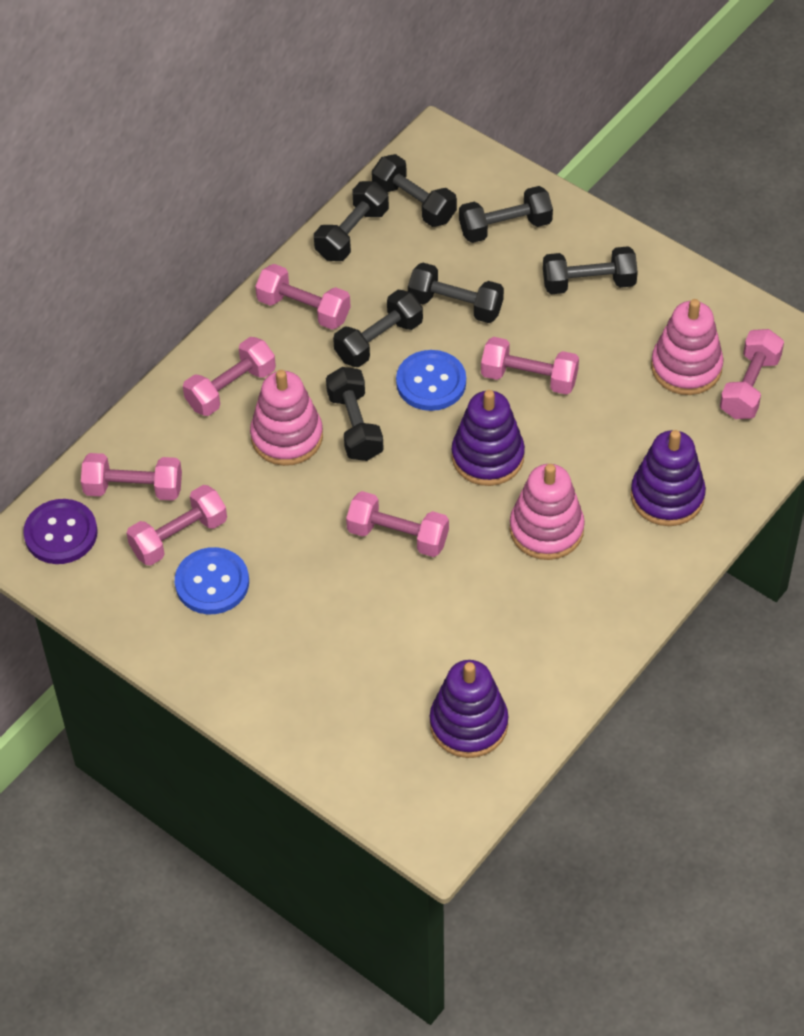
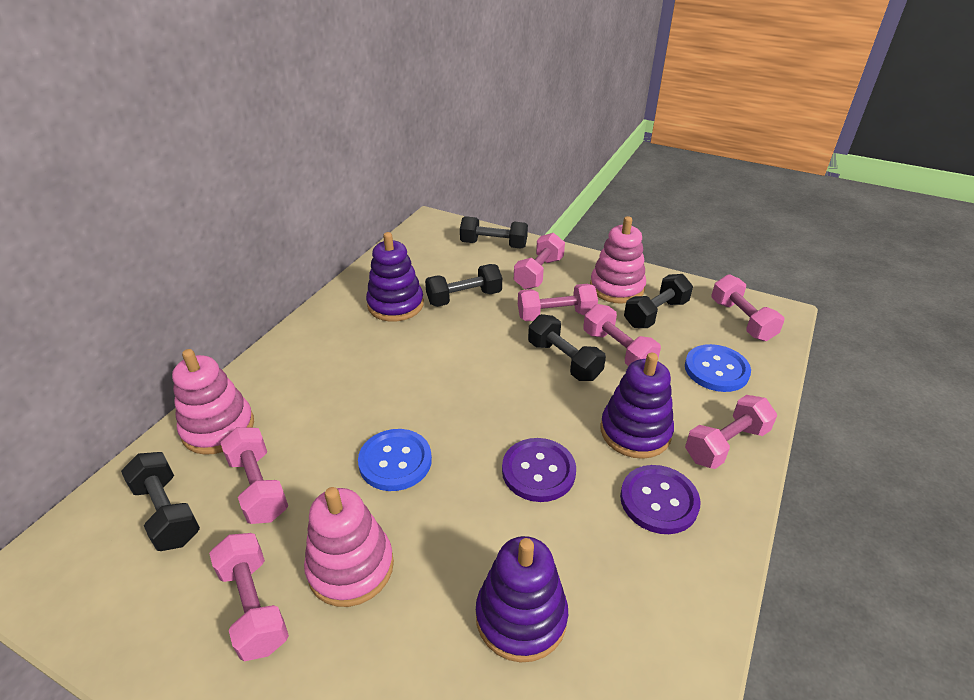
black dumbbell: 7 -> 5
purple button: 1 -> 2

